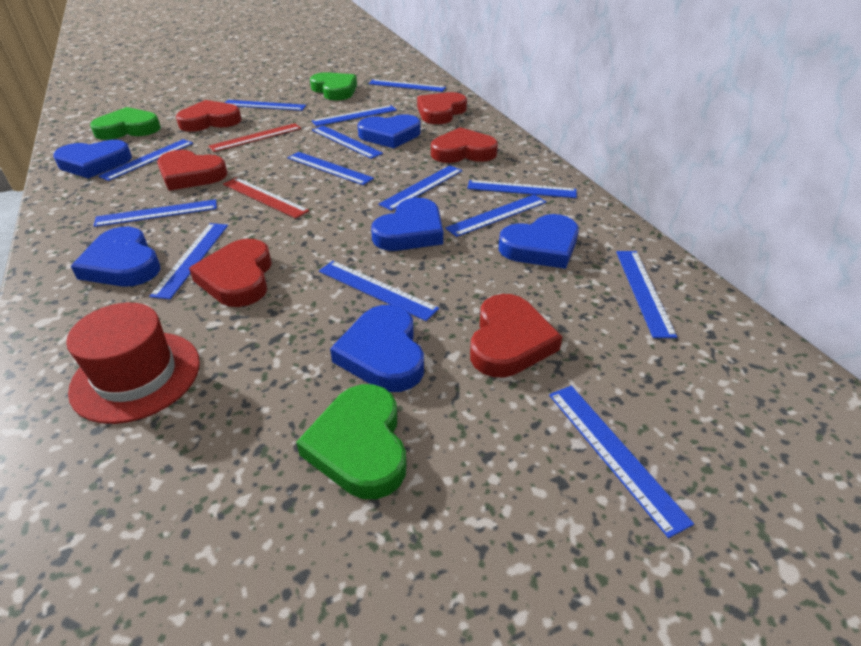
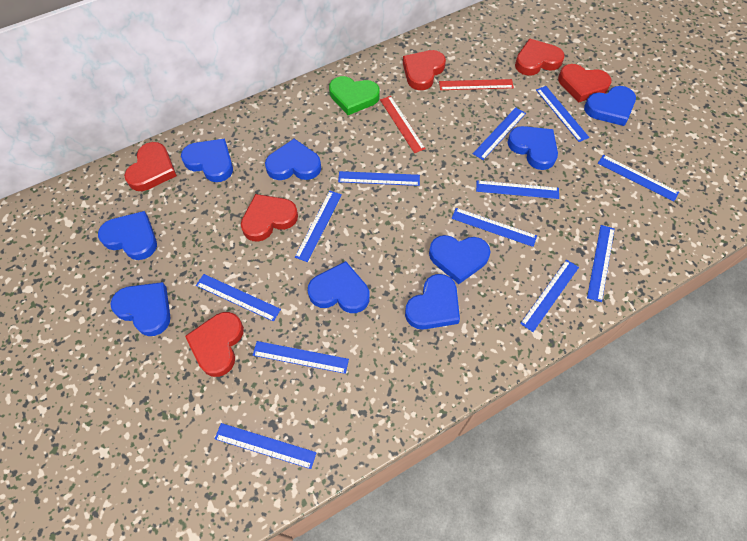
blue heart: 6 -> 9
blue ruler: 14 -> 12
green heart: 3 -> 1
red hat: 1 -> 0

